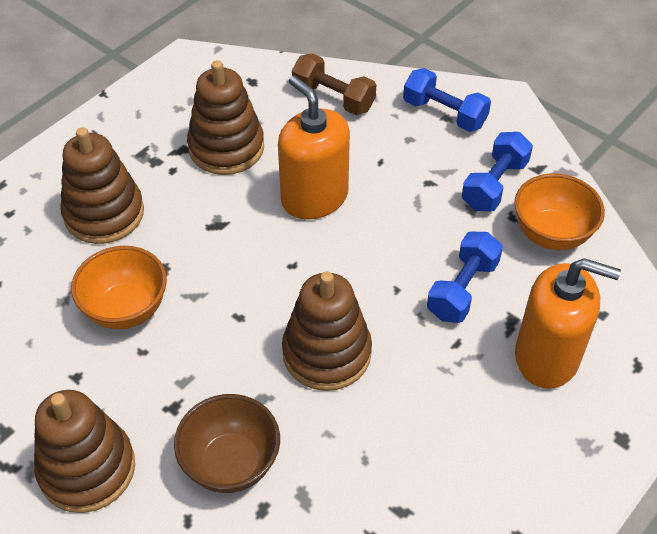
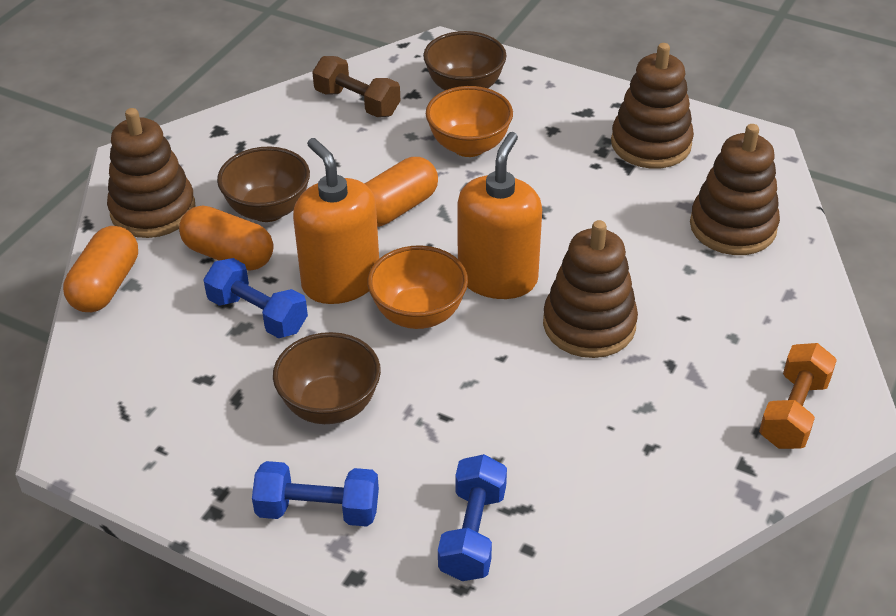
brown bowl: 1 -> 3
orange capsule: 0 -> 3
orange dumbbell: 0 -> 1

